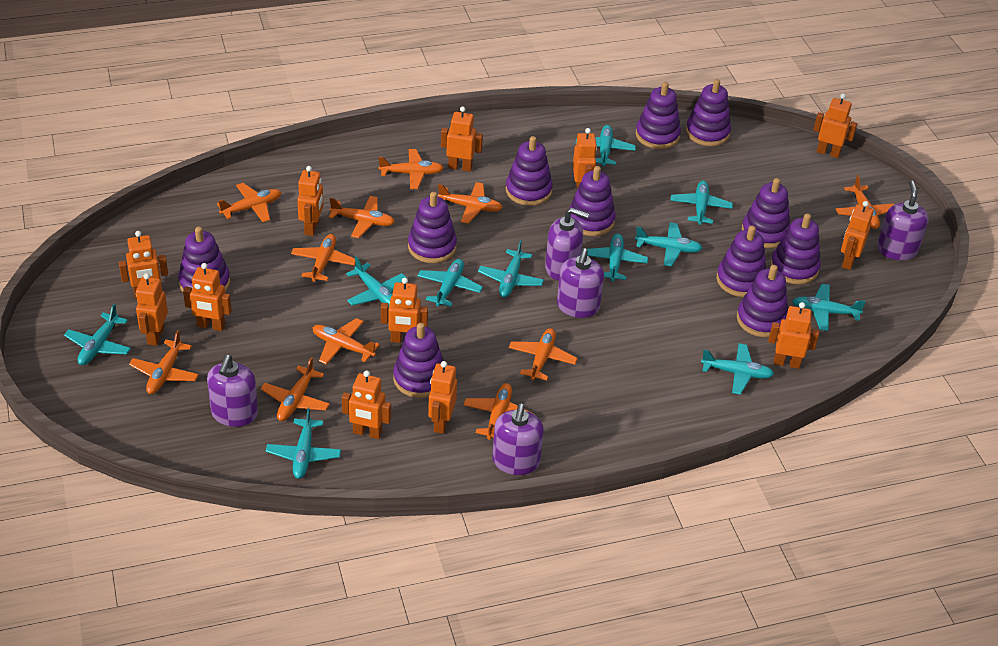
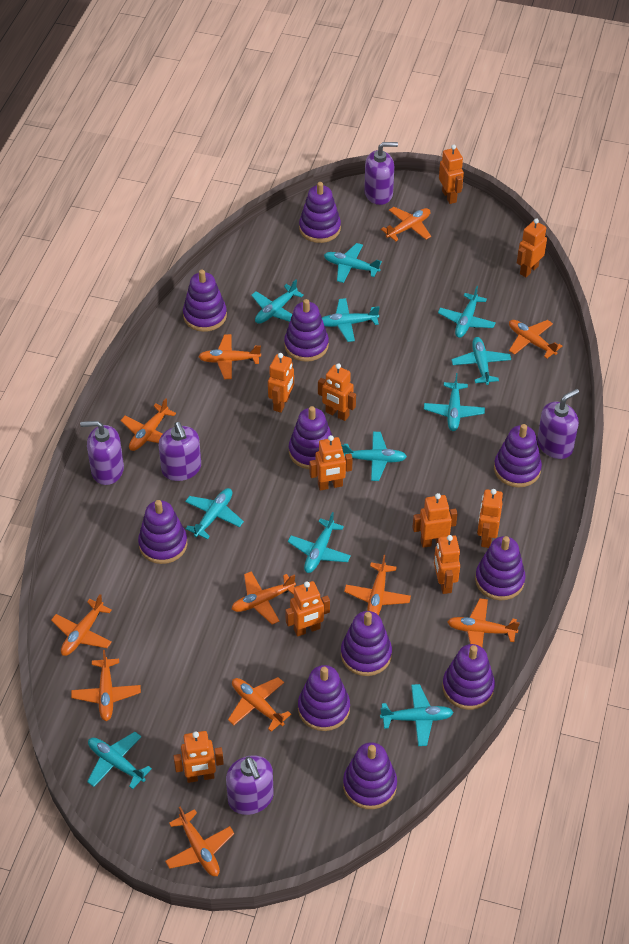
orange robot: 12 -> 10

